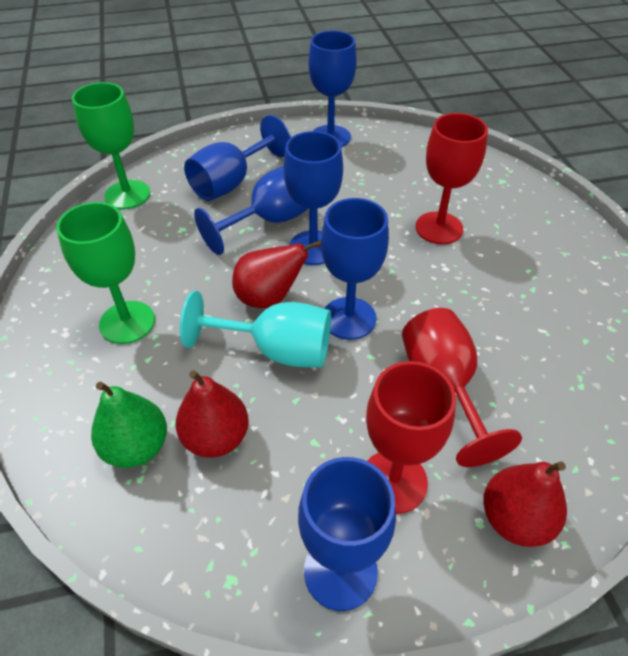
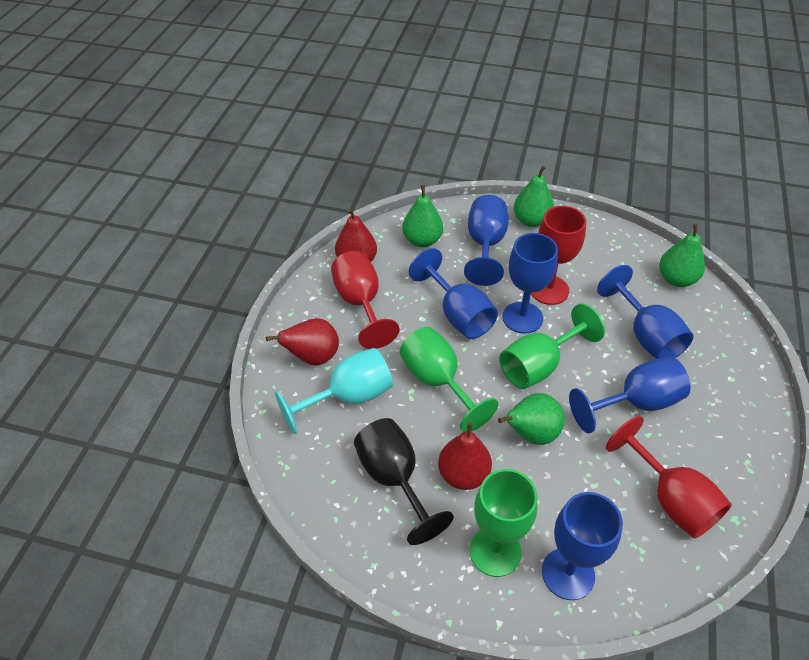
black goblet: 0 -> 1
green goblet: 2 -> 3
green pear: 1 -> 4

